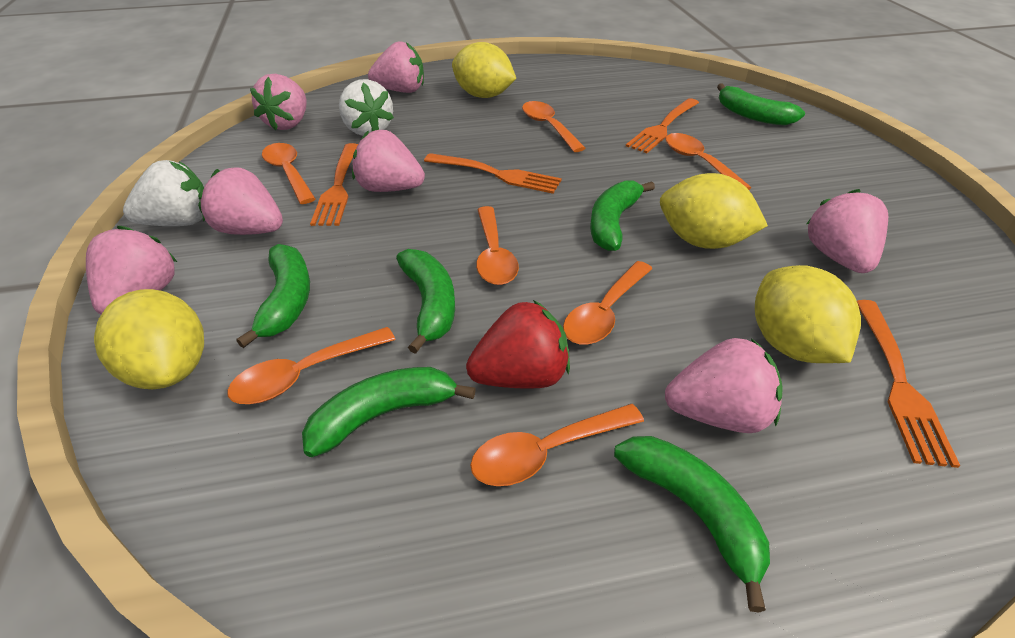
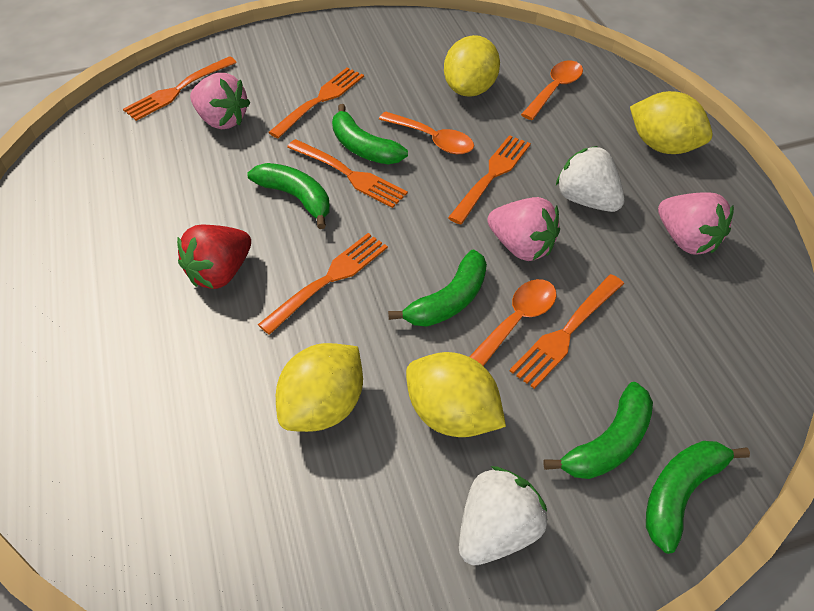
green banana: 6 -> 5
orange fork: 4 -> 6
orange spoon: 7 -> 3
pink strawberry: 7 -> 3

